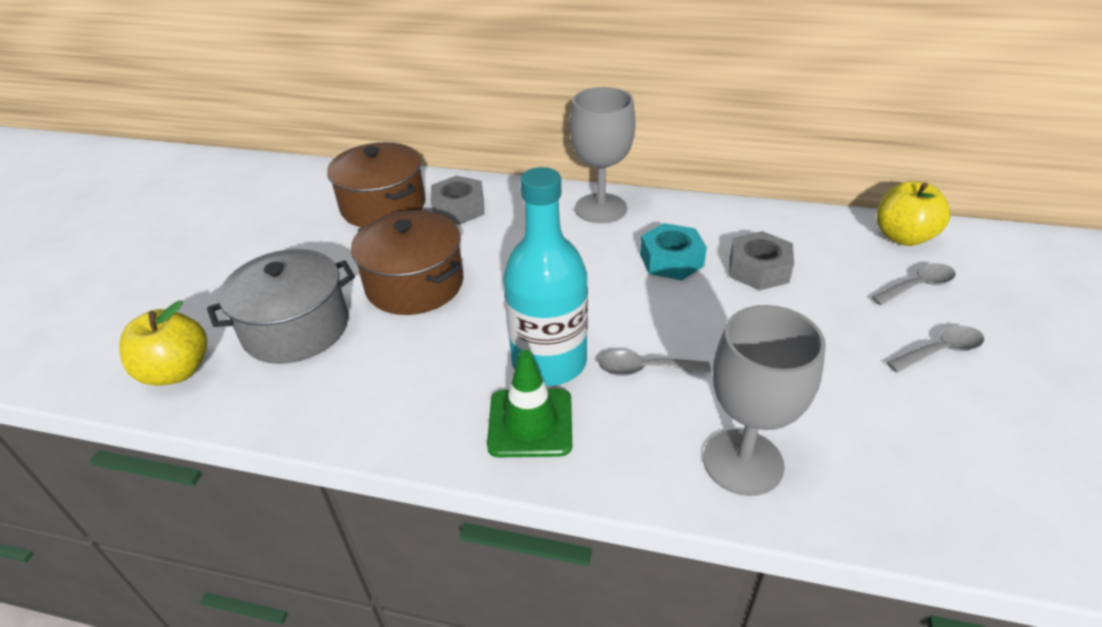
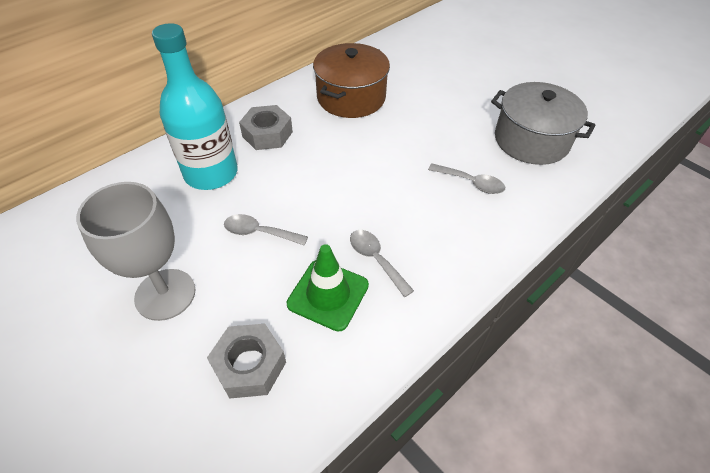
brown pot: 2 -> 1
grey goblet: 2 -> 1
turquoise nut: 1 -> 0
yellow apple: 2 -> 0

